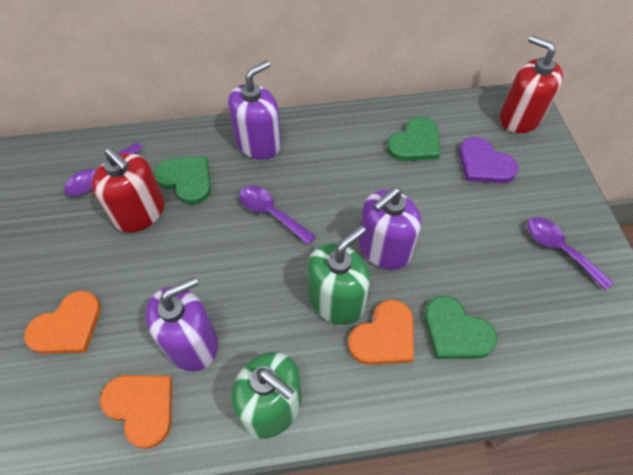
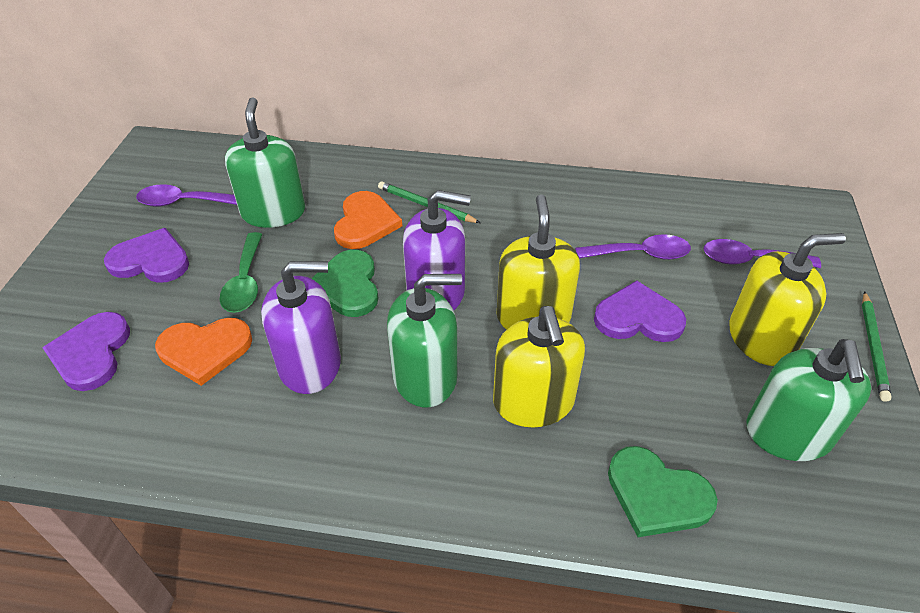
green heart: 3 -> 2
green pencil: 0 -> 2
green soap dispenser: 2 -> 3
green spoon: 0 -> 1
orange heart: 3 -> 2
purple heart: 1 -> 3
purple soap dispenser: 3 -> 2
red soap dispenser: 2 -> 0
yellow soap dispenser: 0 -> 3

